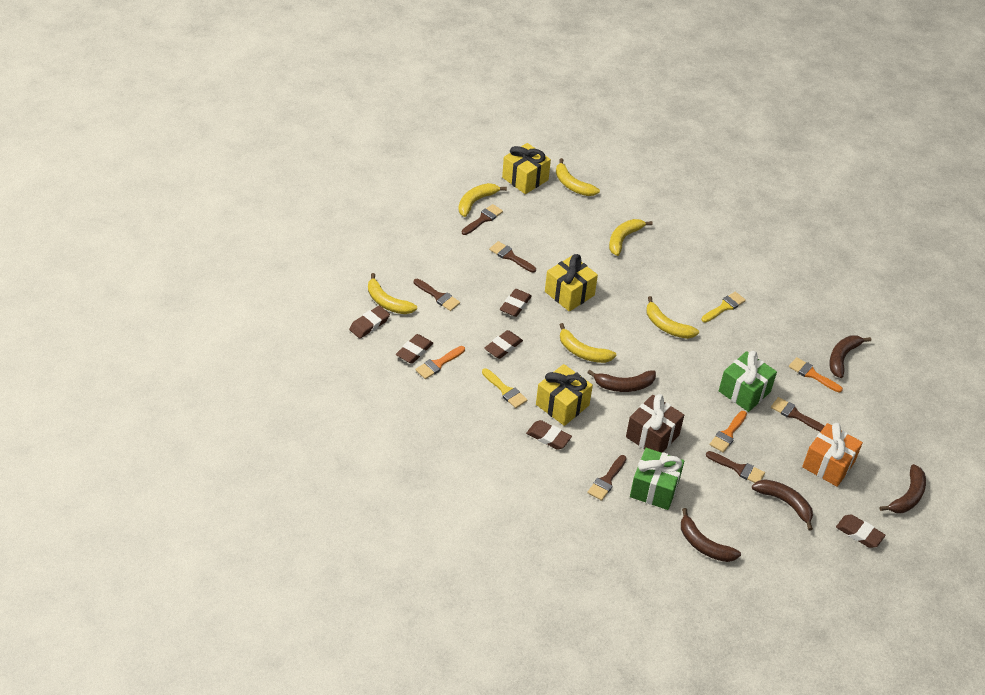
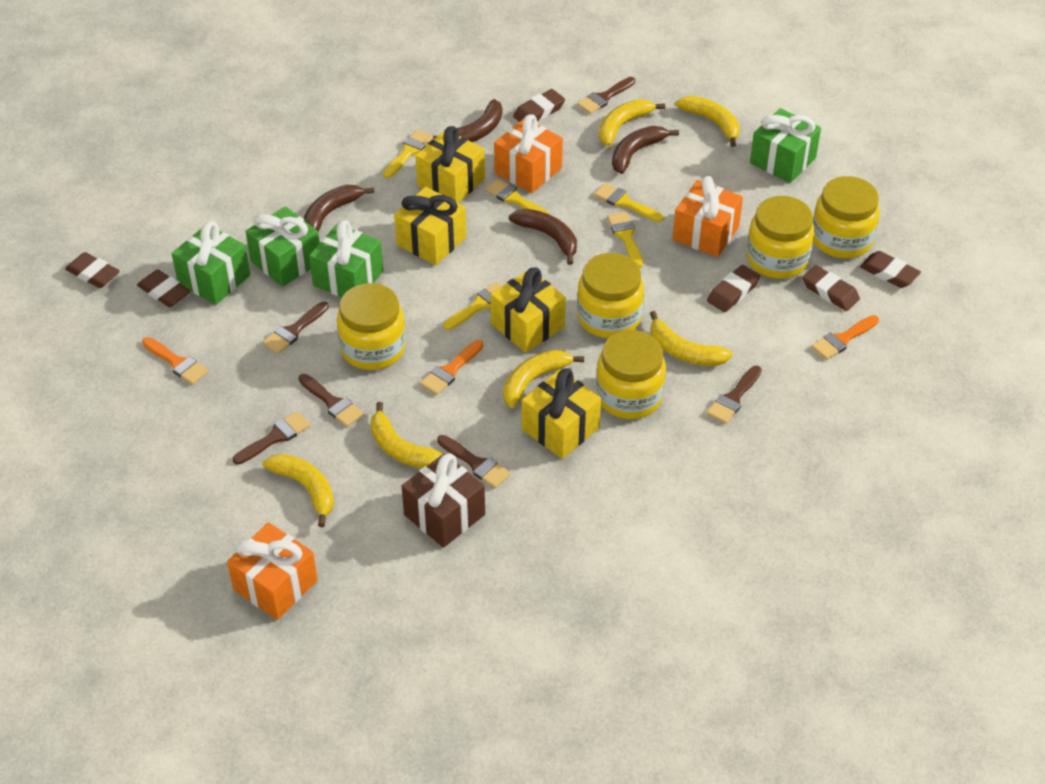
brown banana: 5 -> 4
green gift: 2 -> 4
orange gift: 1 -> 3
yellow brush: 2 -> 5
yellow gift: 3 -> 4
yellow jar: 0 -> 5

